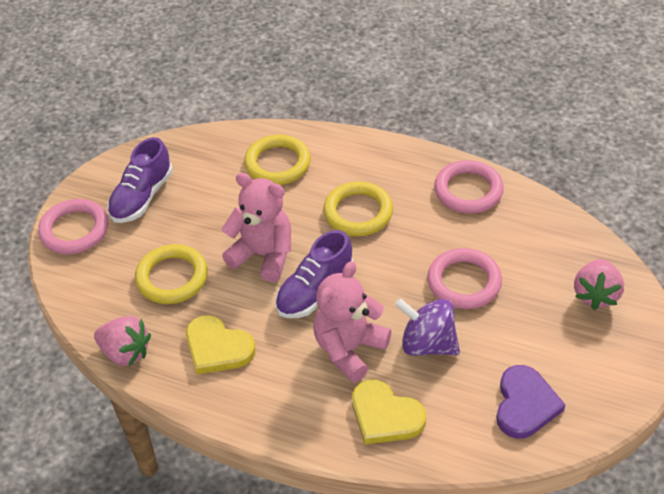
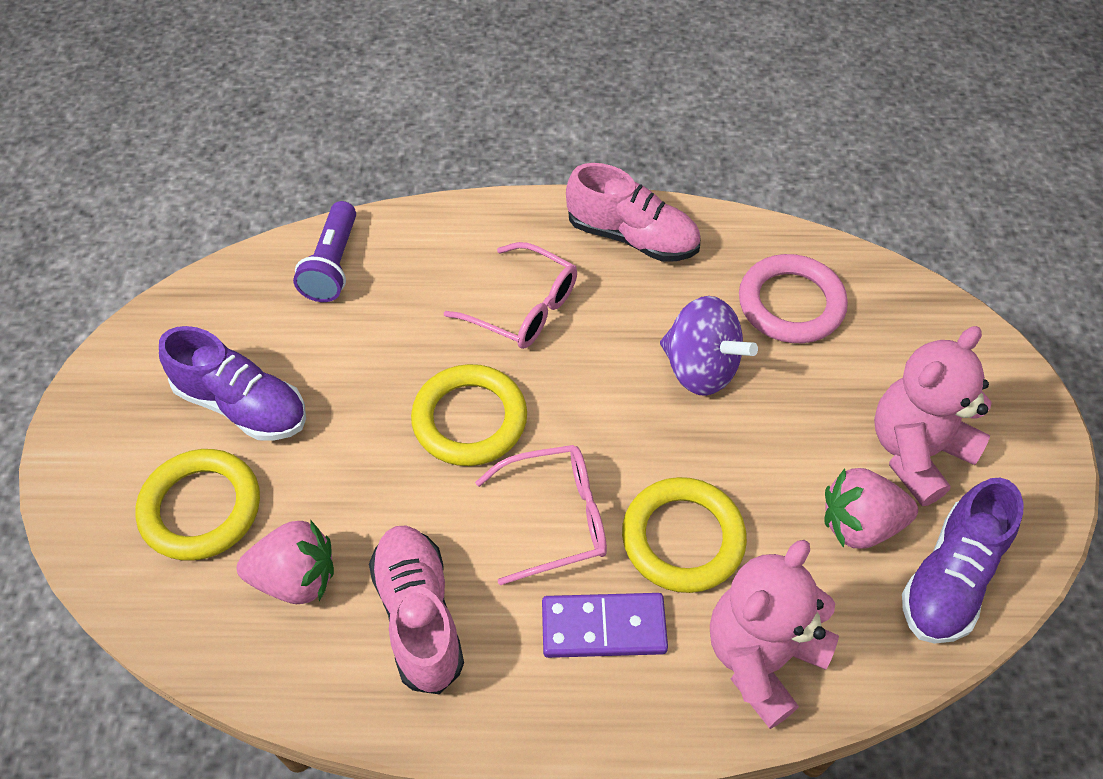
pink glasses: 0 -> 2
pink ring: 3 -> 1
pink shoe: 0 -> 2
purple domino: 0 -> 1
purple flashlight: 0 -> 1
purple heart: 1 -> 0
yellow heart: 2 -> 0

